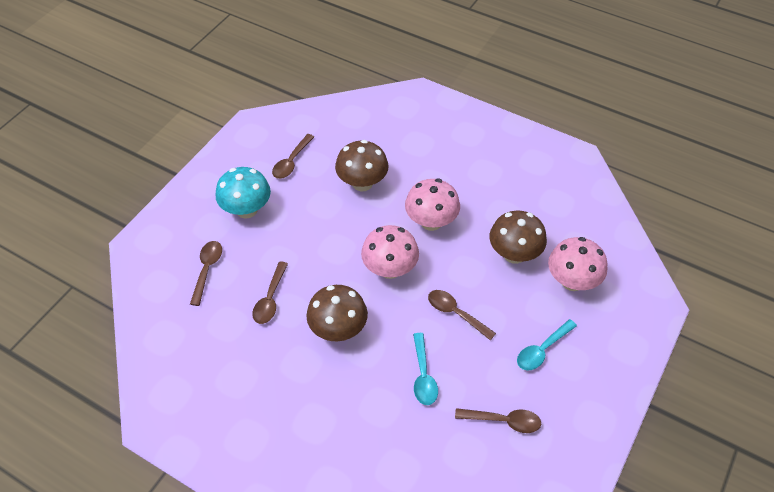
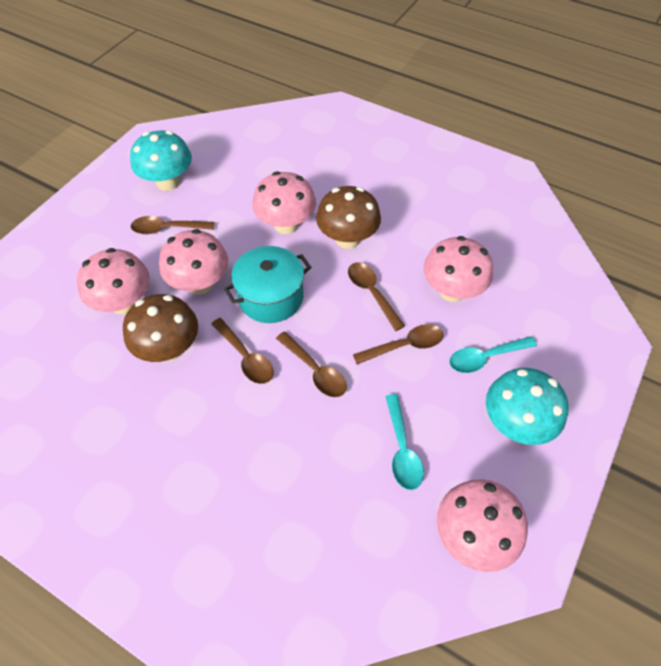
brown mushroom: 3 -> 2
pink mushroom: 3 -> 5
turquoise mushroom: 1 -> 2
turquoise pot: 0 -> 1

